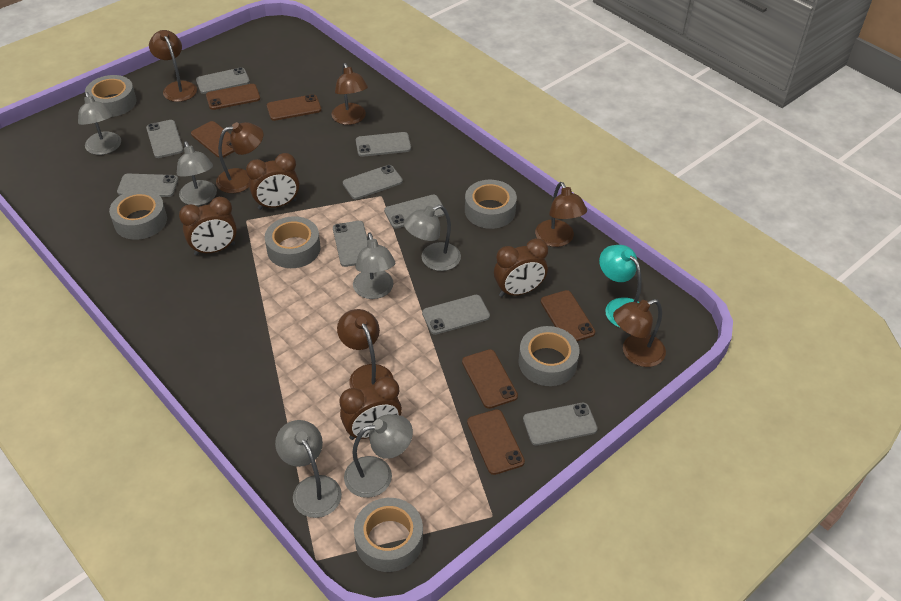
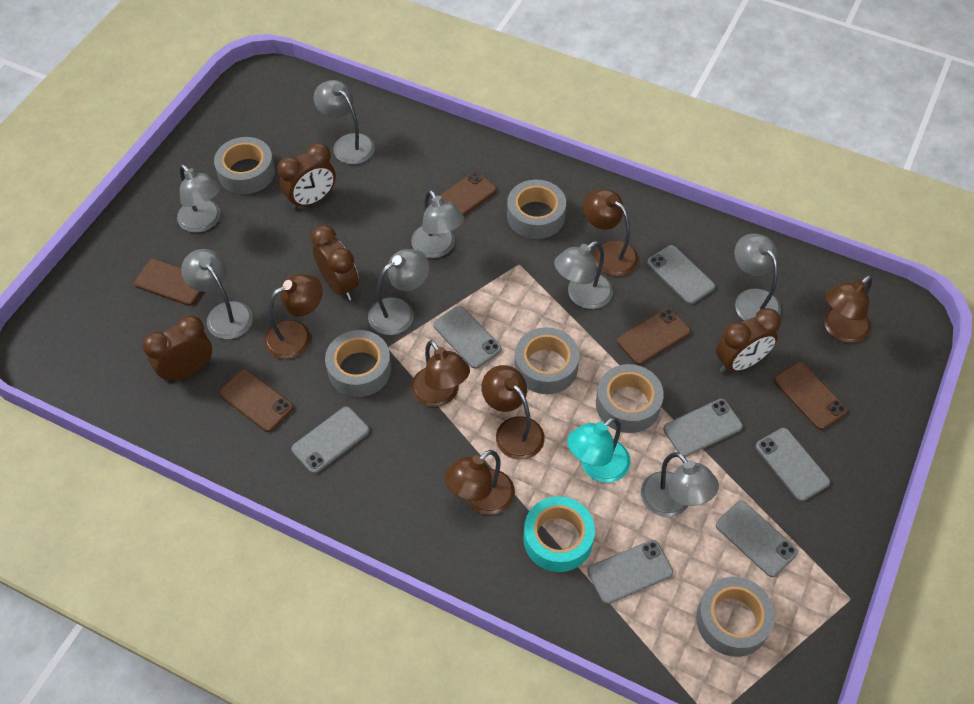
brown phone: 6 -> 5
grey lamp: 6 -> 8
grey phone: 9 -> 7
turquoise tape: 0 -> 1

